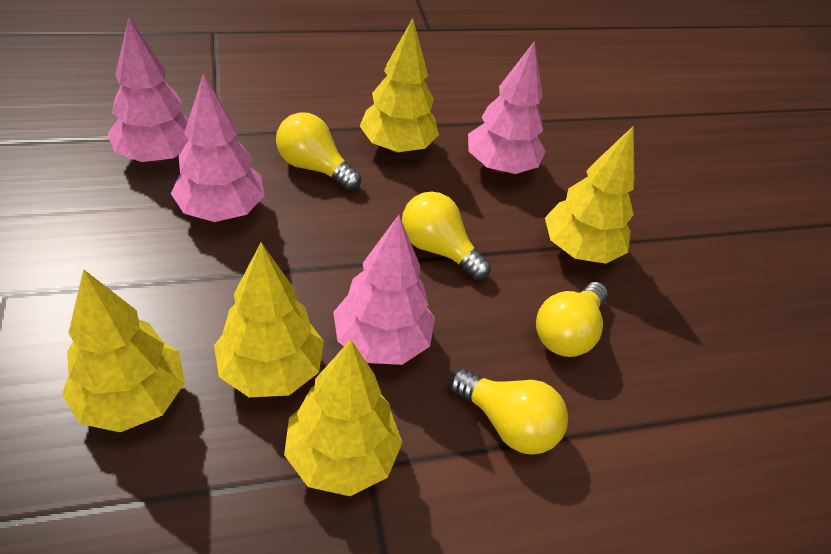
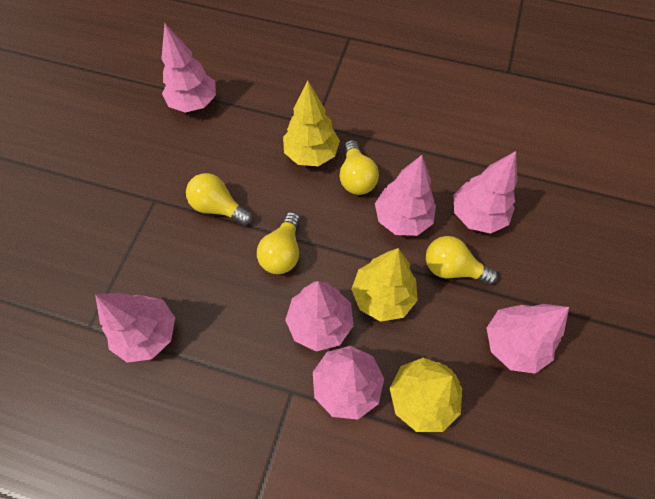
pink tree: 4 -> 7
yellow tree: 5 -> 3

